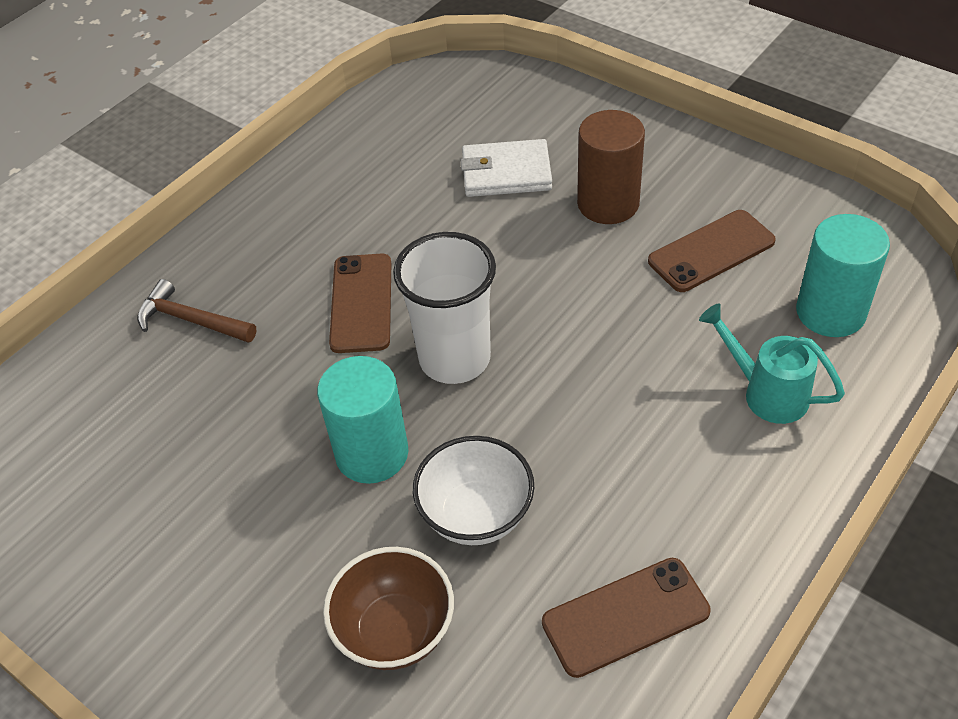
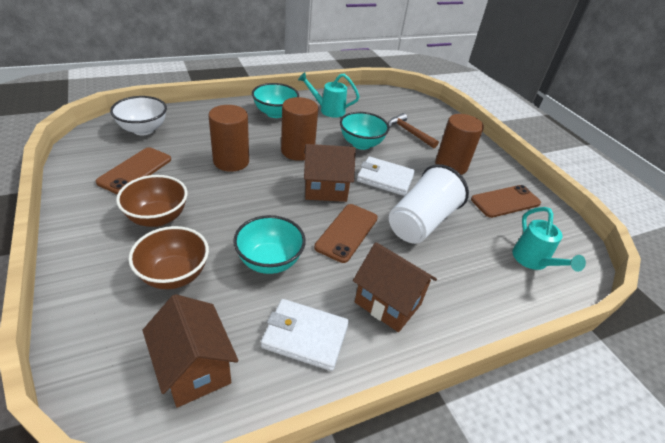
brown bowl: 1 -> 2
brown cylinder: 1 -> 3
brown house: 0 -> 3
turquoise bowl: 0 -> 3
turquoise cylinder: 2 -> 0
turquoise watering can: 1 -> 2
white wallet: 1 -> 2

